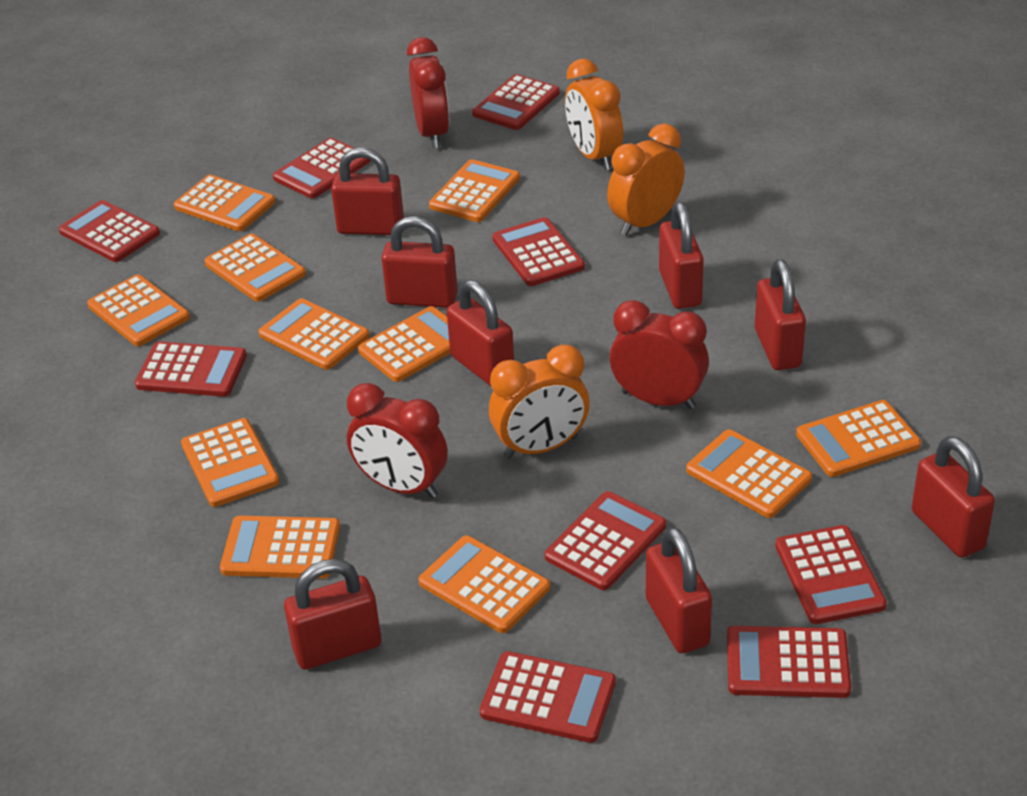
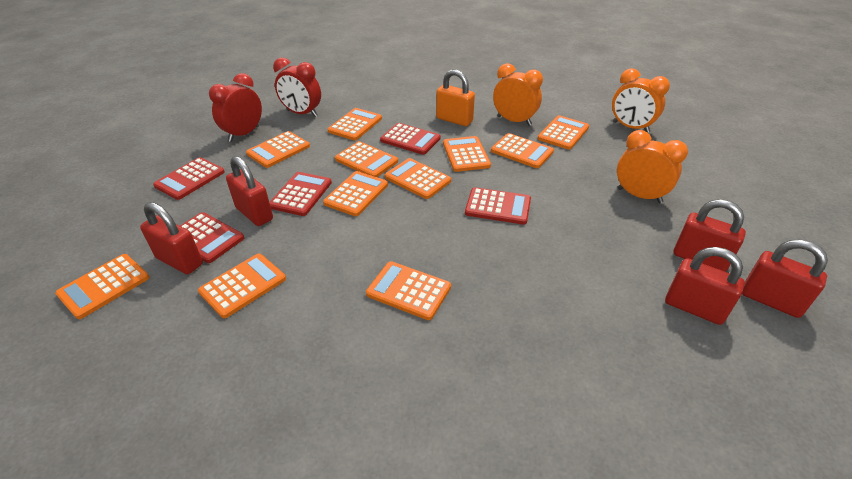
orange padlock: 0 -> 1
red calculator: 9 -> 5
red clock: 3 -> 2
red padlock: 8 -> 5

